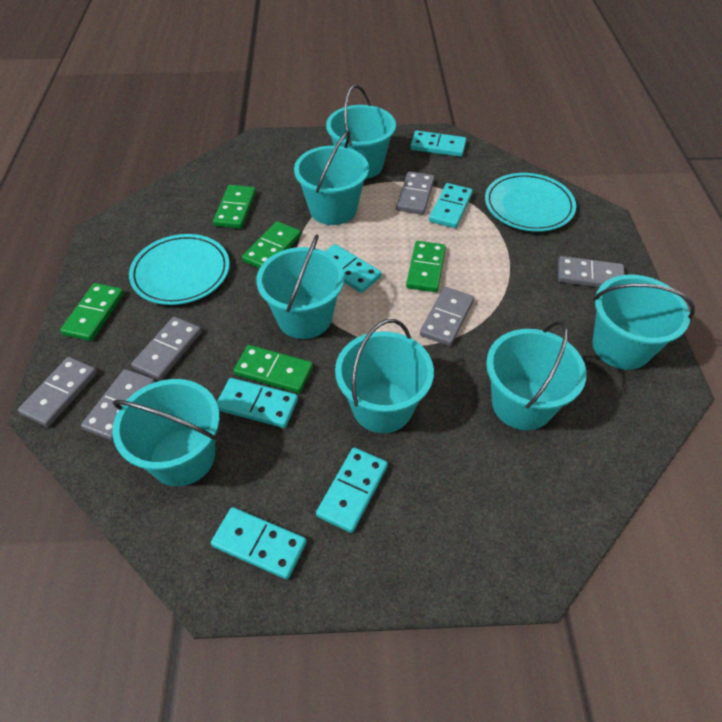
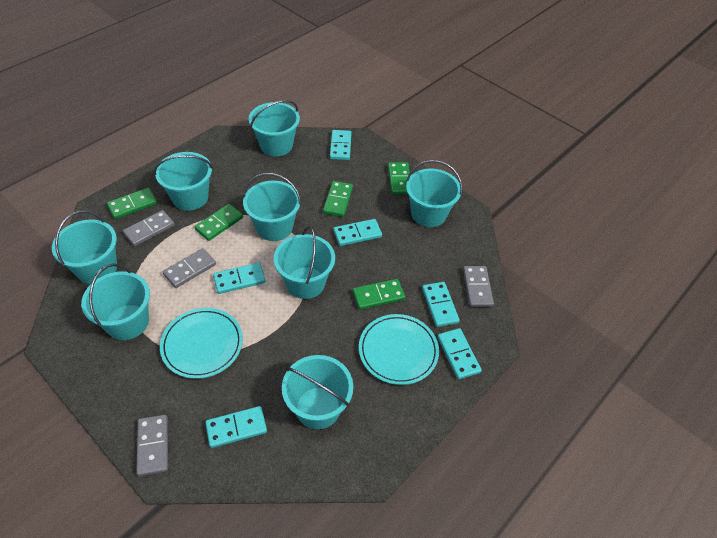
grey domino: 6 -> 4
turquoise bucket: 7 -> 8

